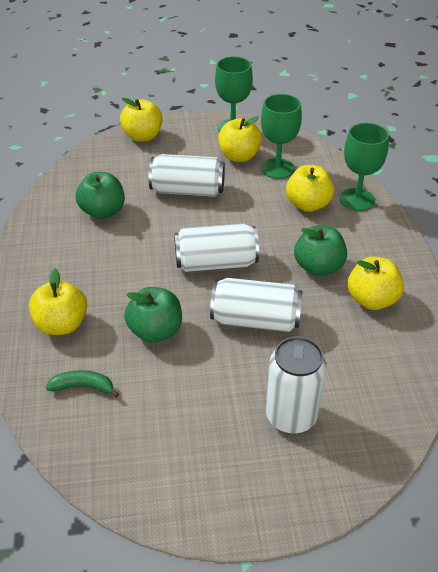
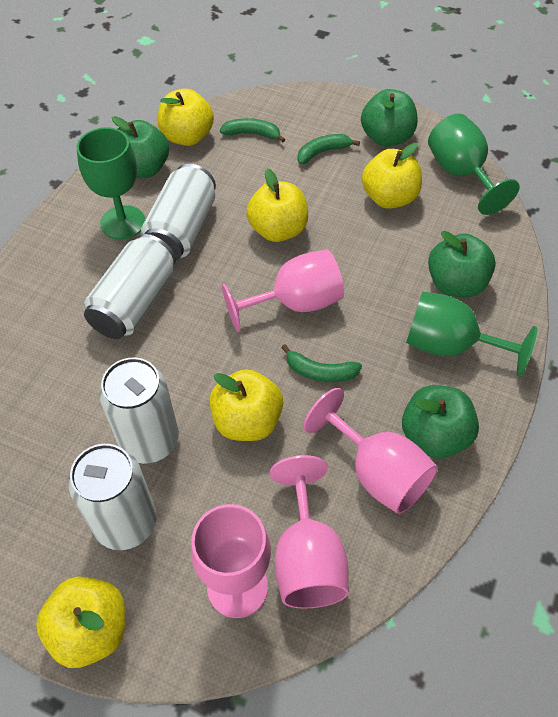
green apple: 3 -> 4
green banana: 1 -> 3
pink goblet: 0 -> 4

